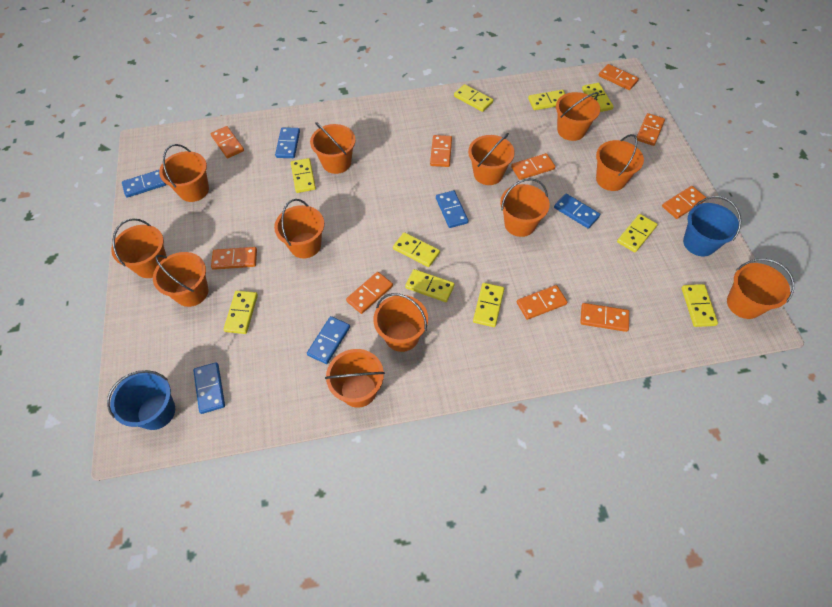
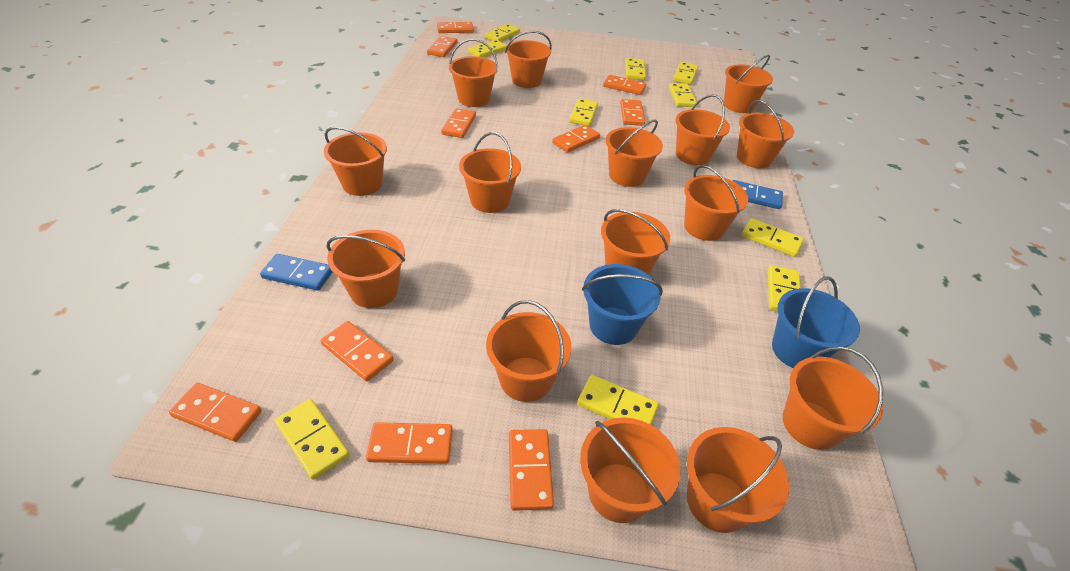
blue domino: 6 -> 2
orange bucket: 12 -> 15

